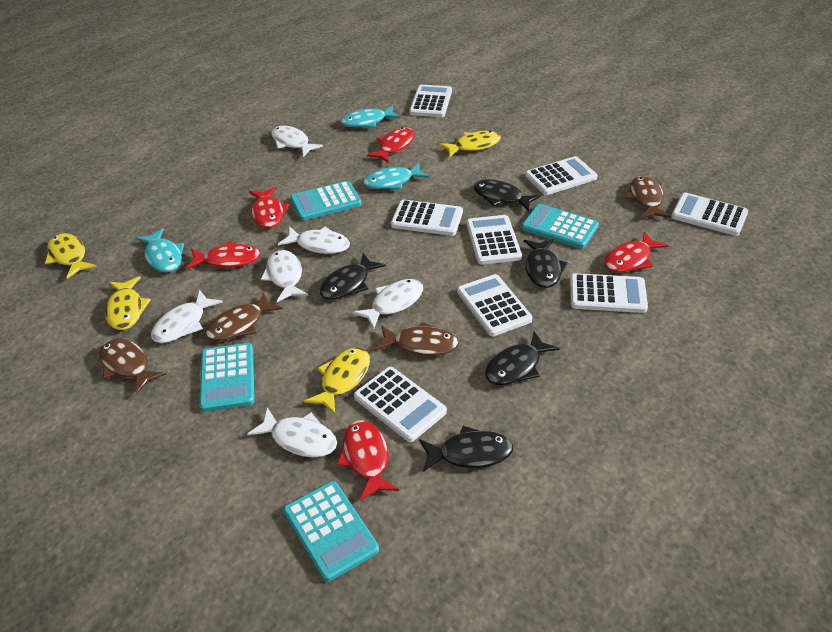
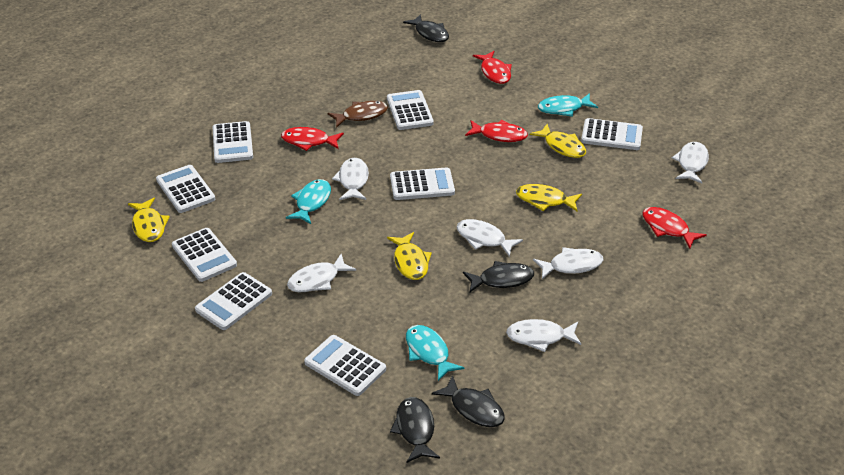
black fish: 5 -> 4
brown fish: 4 -> 1
red fish: 5 -> 4
turquoise calculator: 4 -> 0

